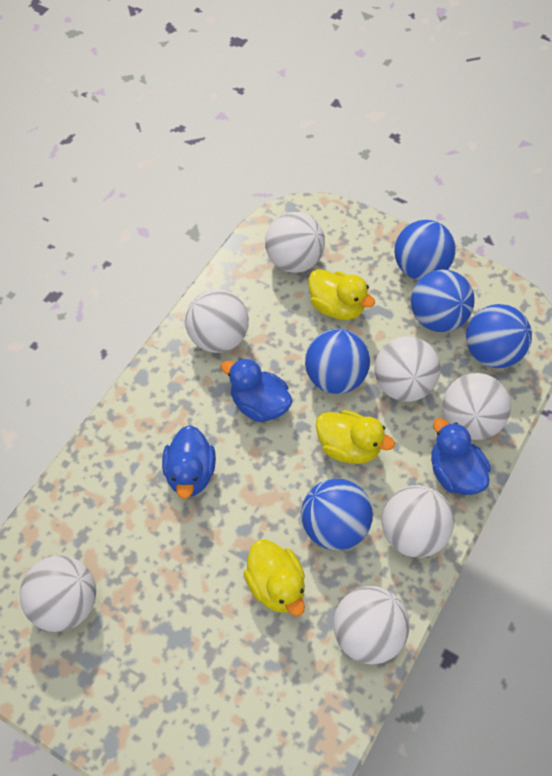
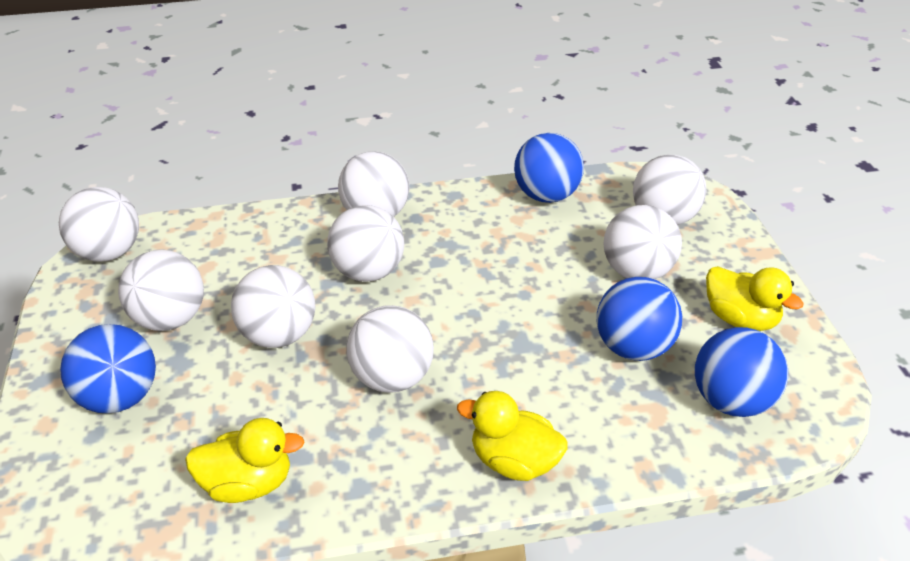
blue ball: 5 -> 4
blue duck: 3 -> 0
white ball: 7 -> 8

